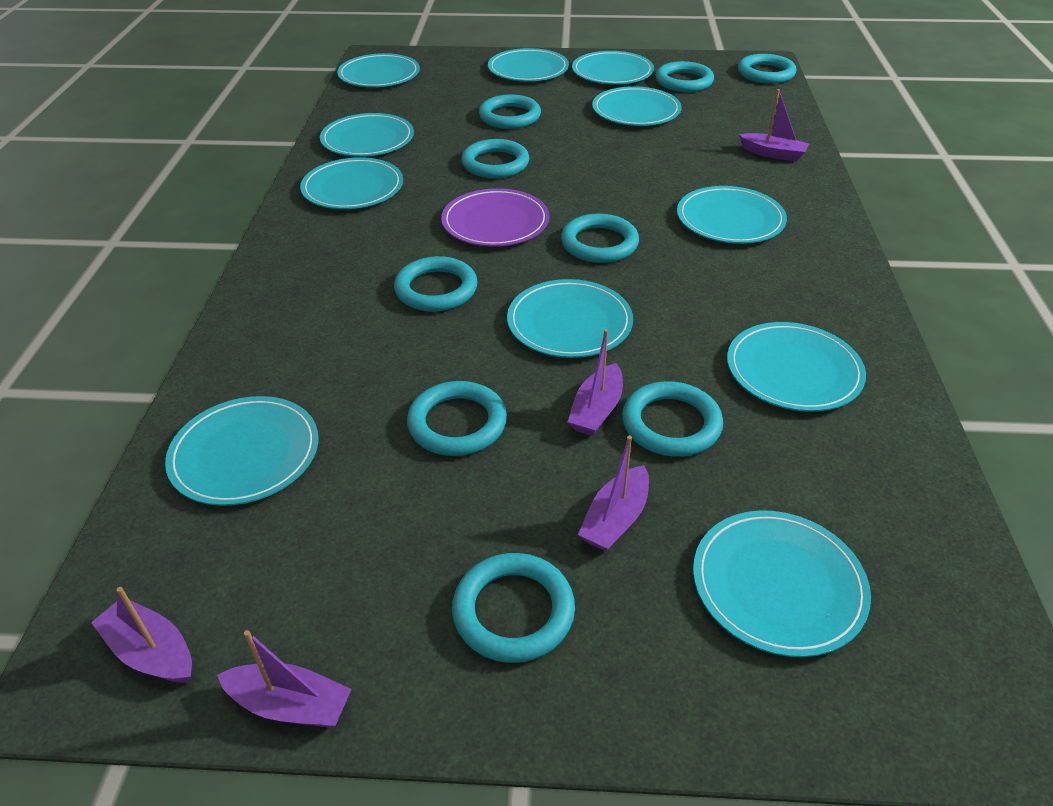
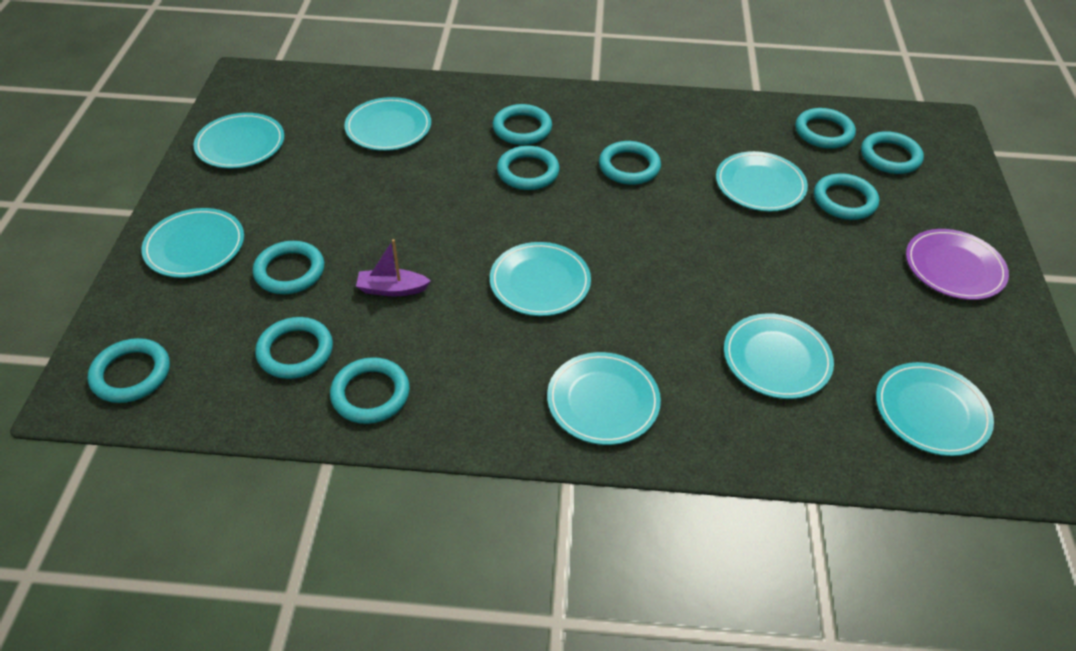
purple boat: 5 -> 1
turquoise plate: 11 -> 8
turquoise ring: 9 -> 10

